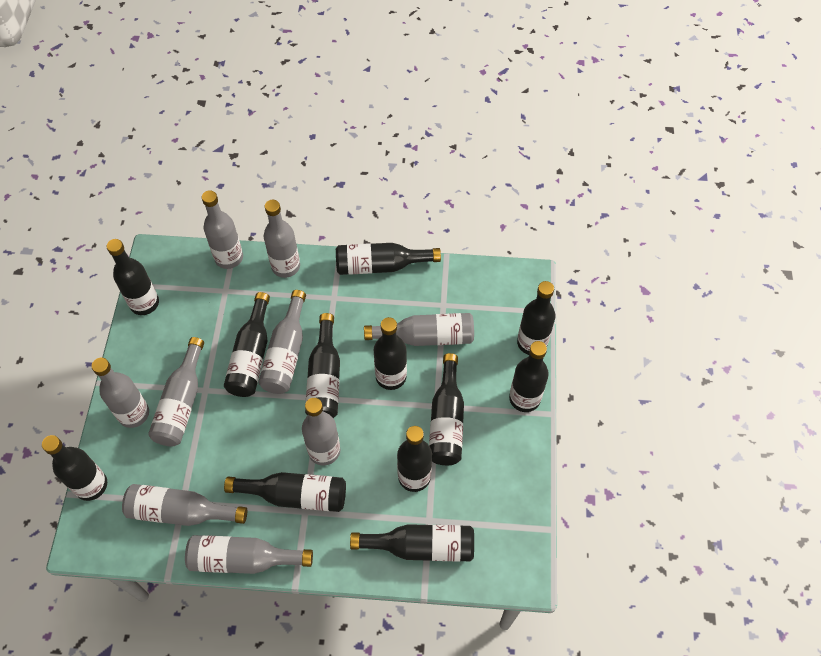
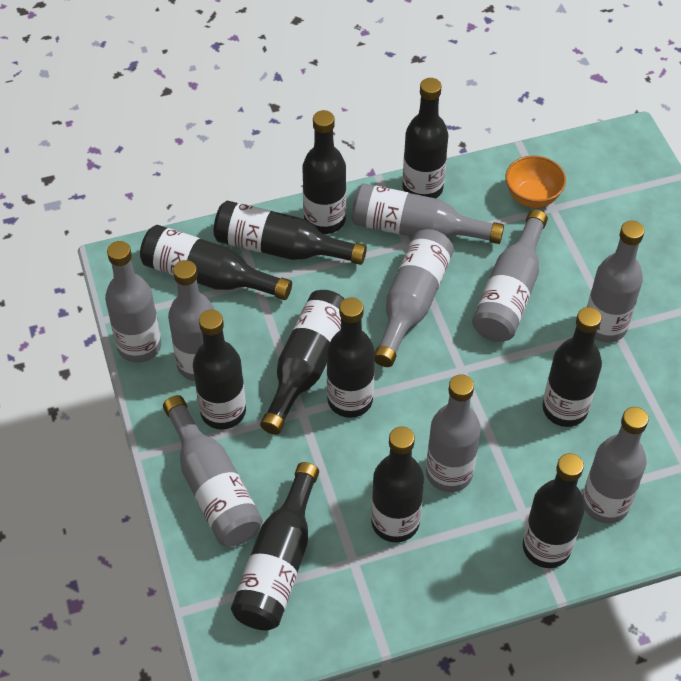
black bottle: 12 -> 11
orange bowl: 0 -> 1

